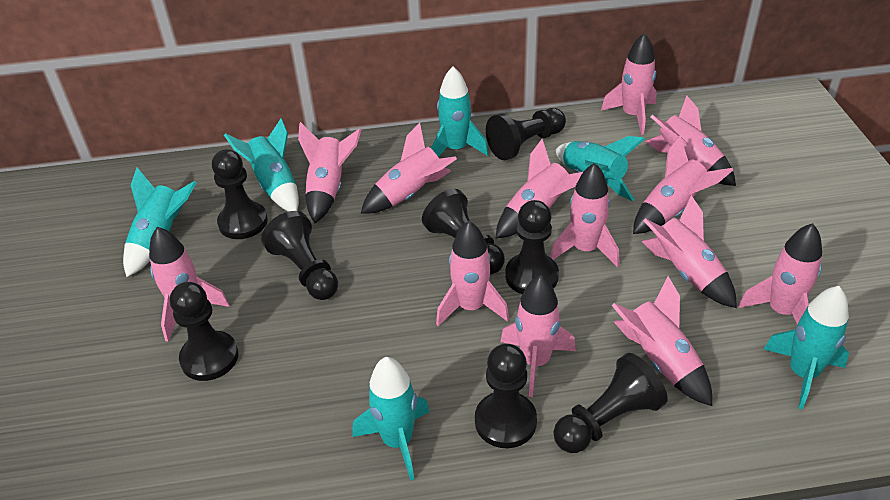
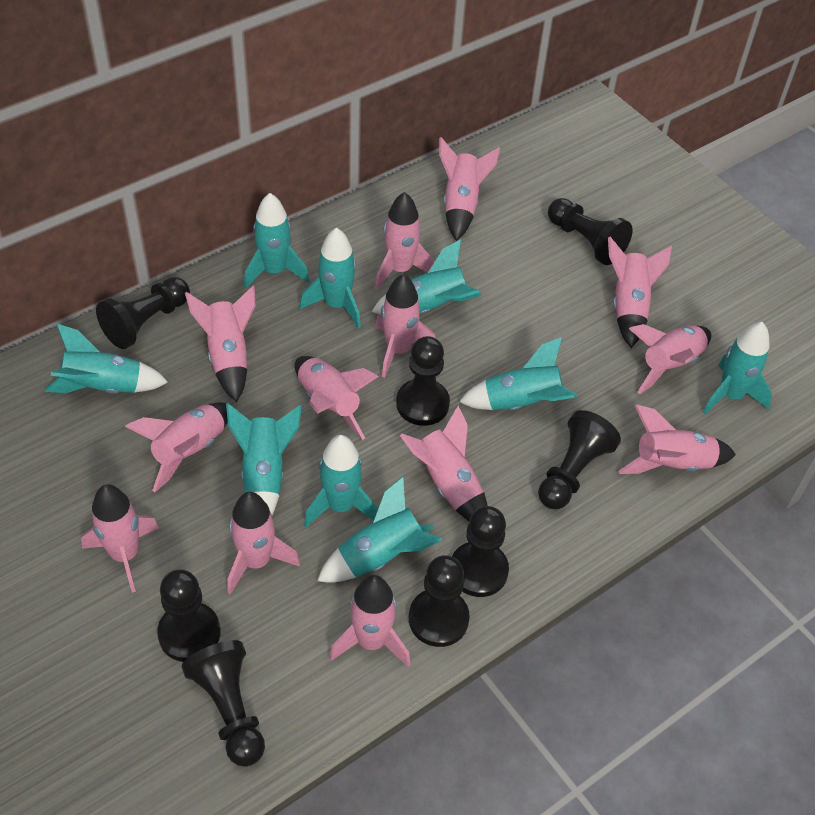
turquoise rocket: 6 -> 9

